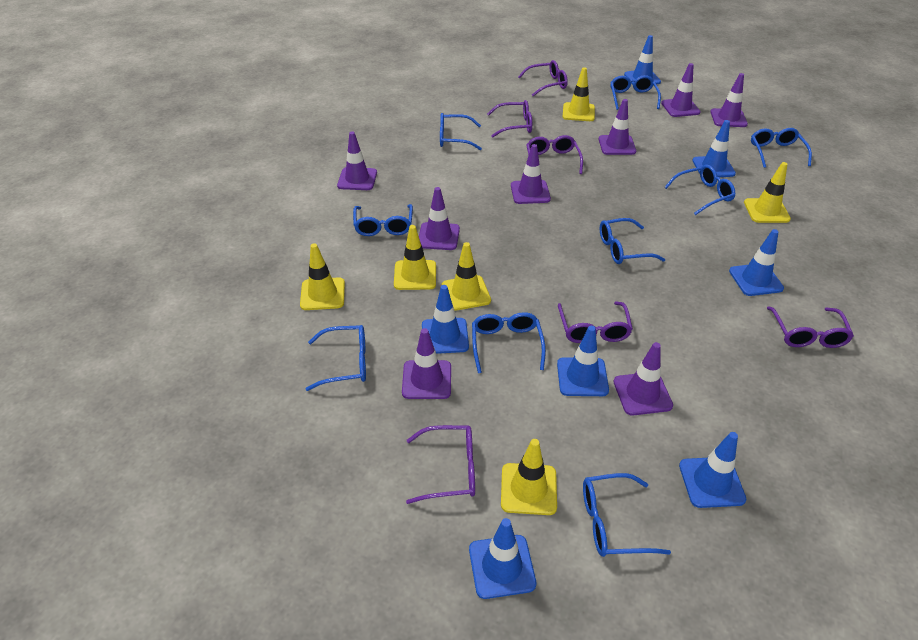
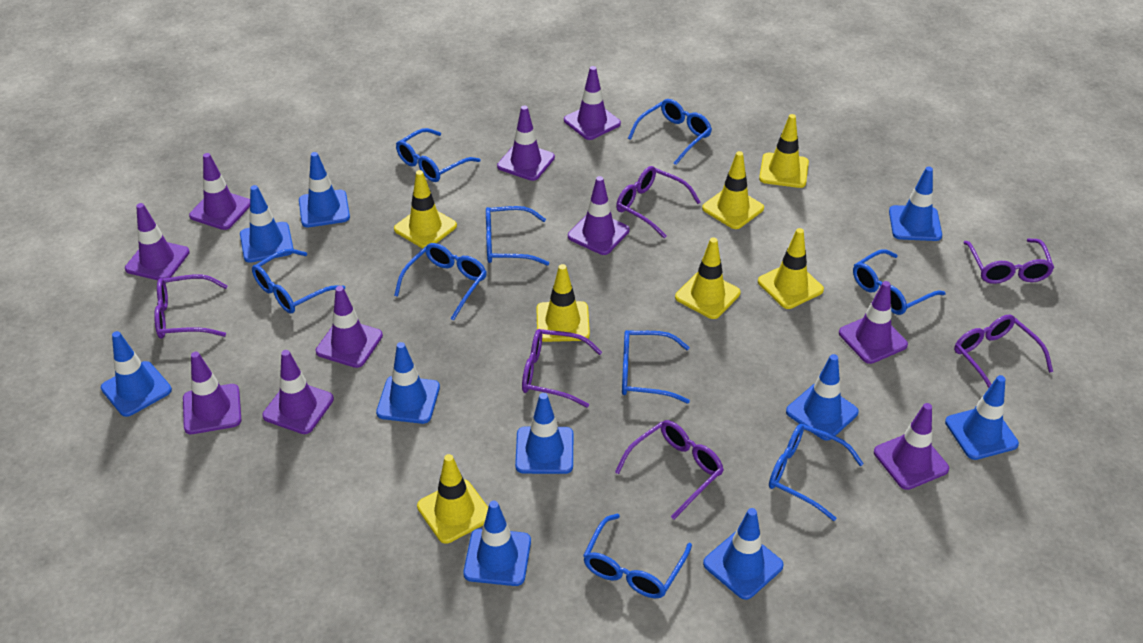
blue traffic cone: 7 -> 10
purple traffic cone: 8 -> 10
yellow traffic cone: 6 -> 7

